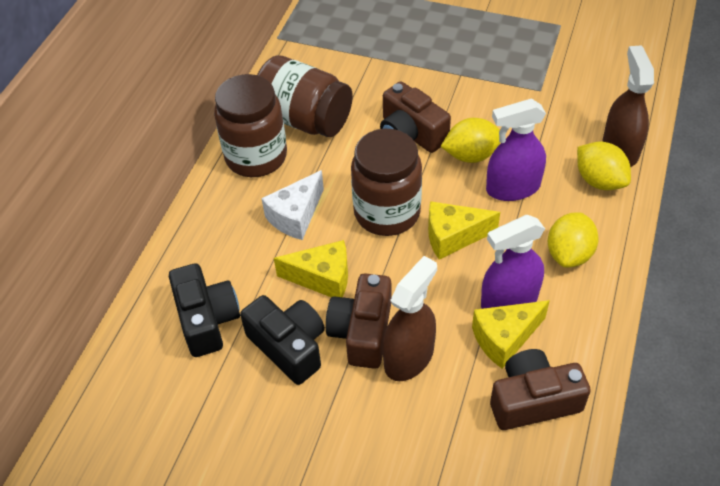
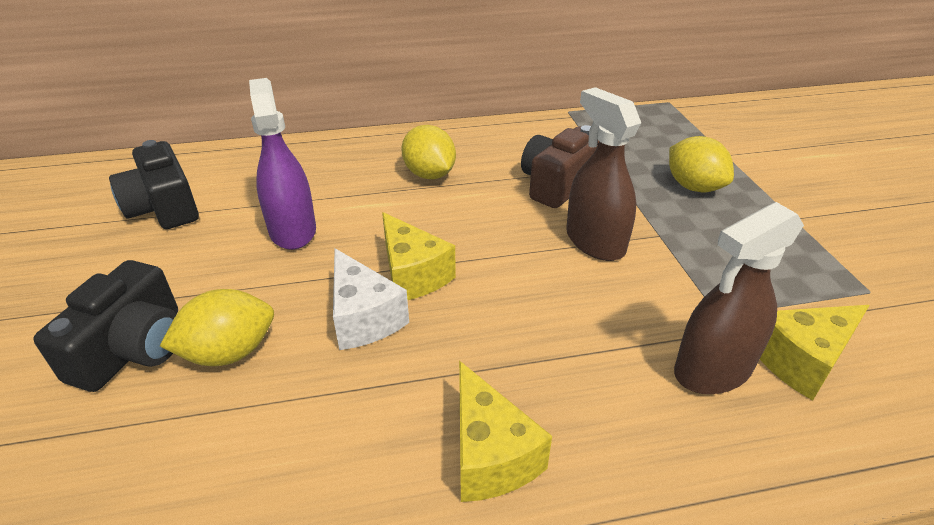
brown camera: 3 -> 1
brown jar: 3 -> 0
purple spray bottle: 2 -> 1

